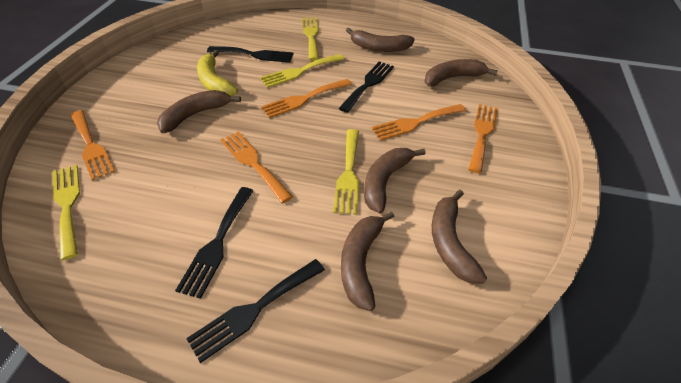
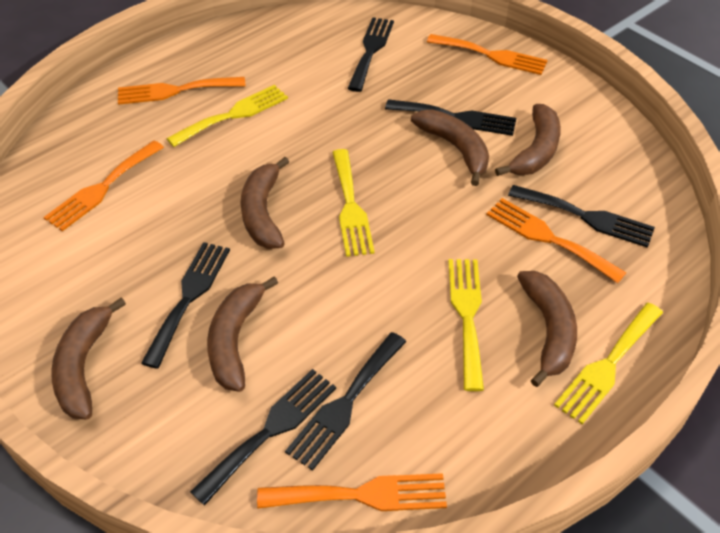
black fork: 4 -> 6
yellow banana: 1 -> 0

